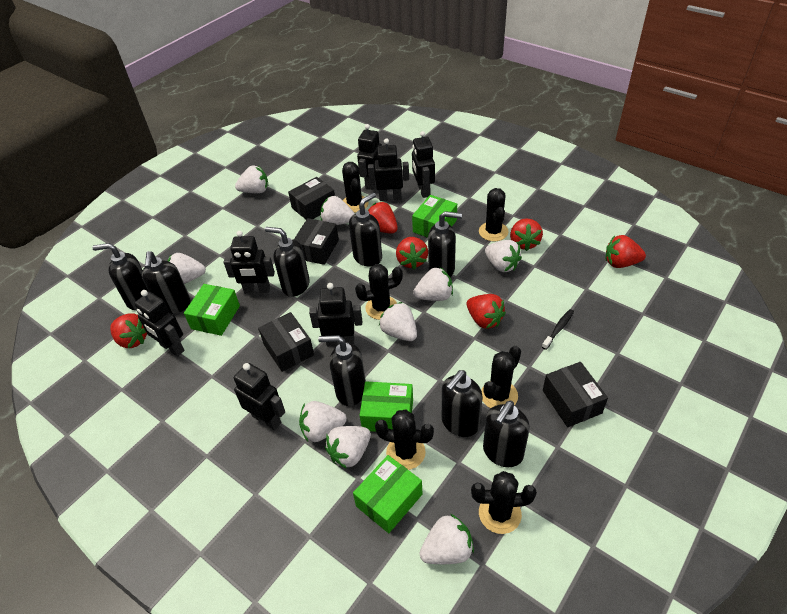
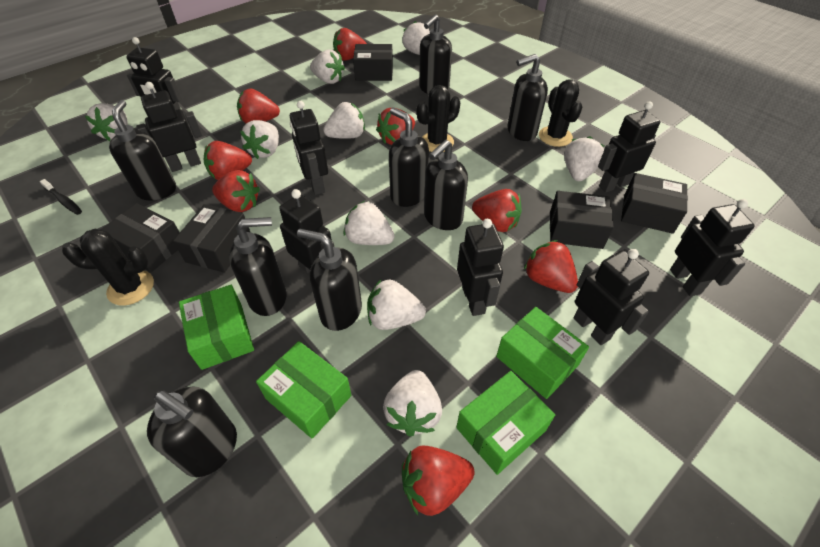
black box: 4 -> 5
black cactus: 6 -> 3
black robot: 7 -> 8
red strawberry: 6 -> 8

